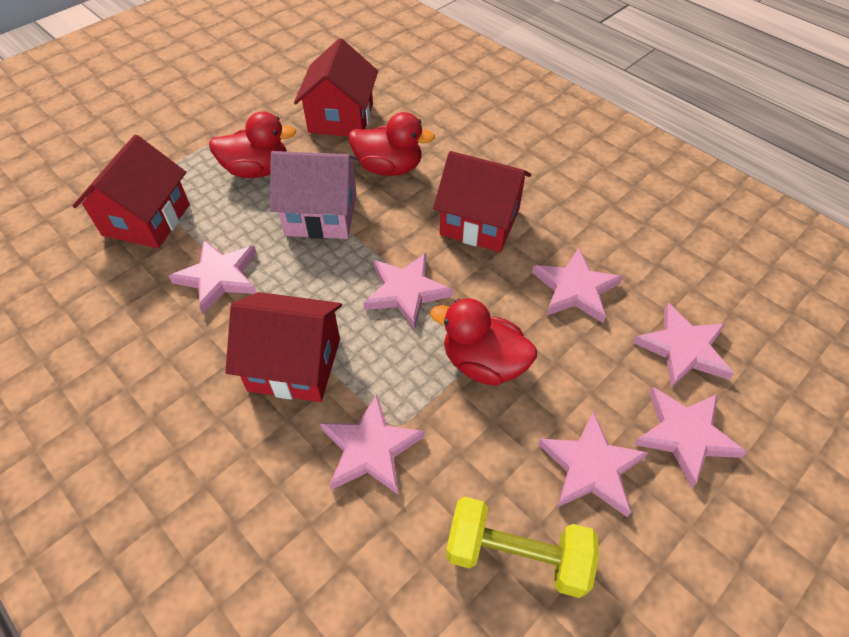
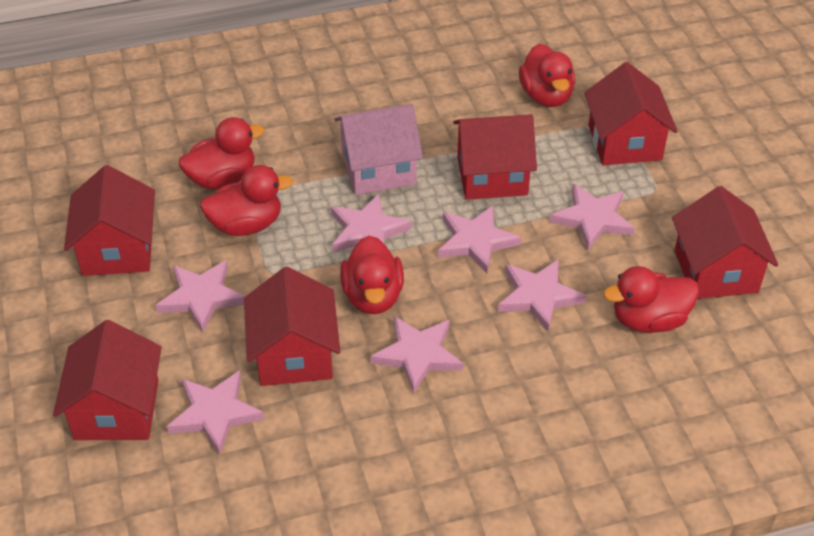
red duck: 3 -> 5
red house: 4 -> 6
yellow dumbbell: 1 -> 0

